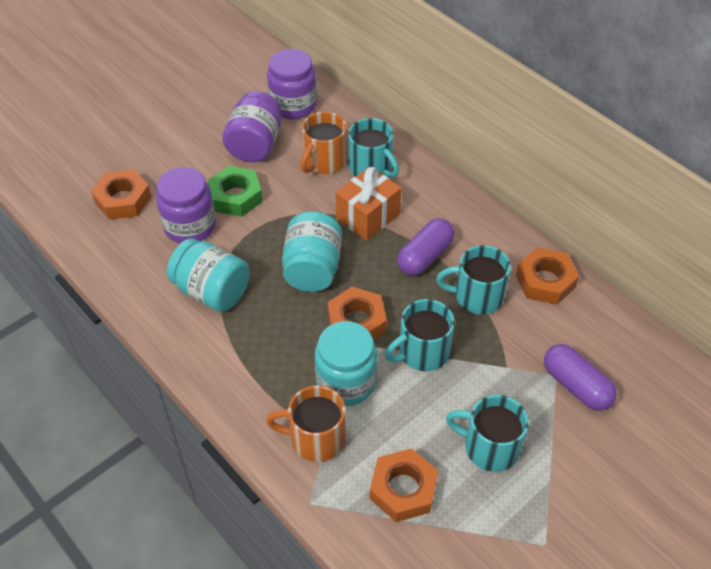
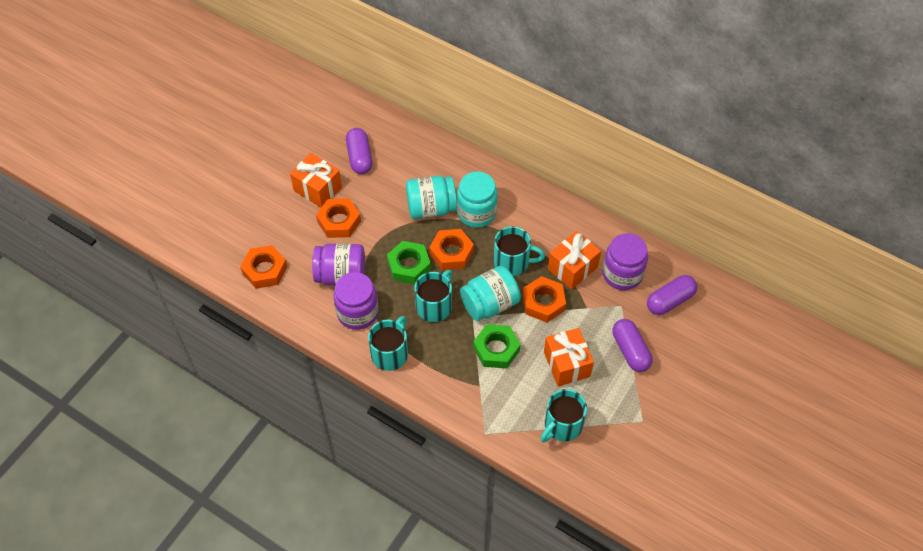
green nut: 1 -> 2
orange gift: 1 -> 3
orange mug: 2 -> 0
purple capsule: 2 -> 3

